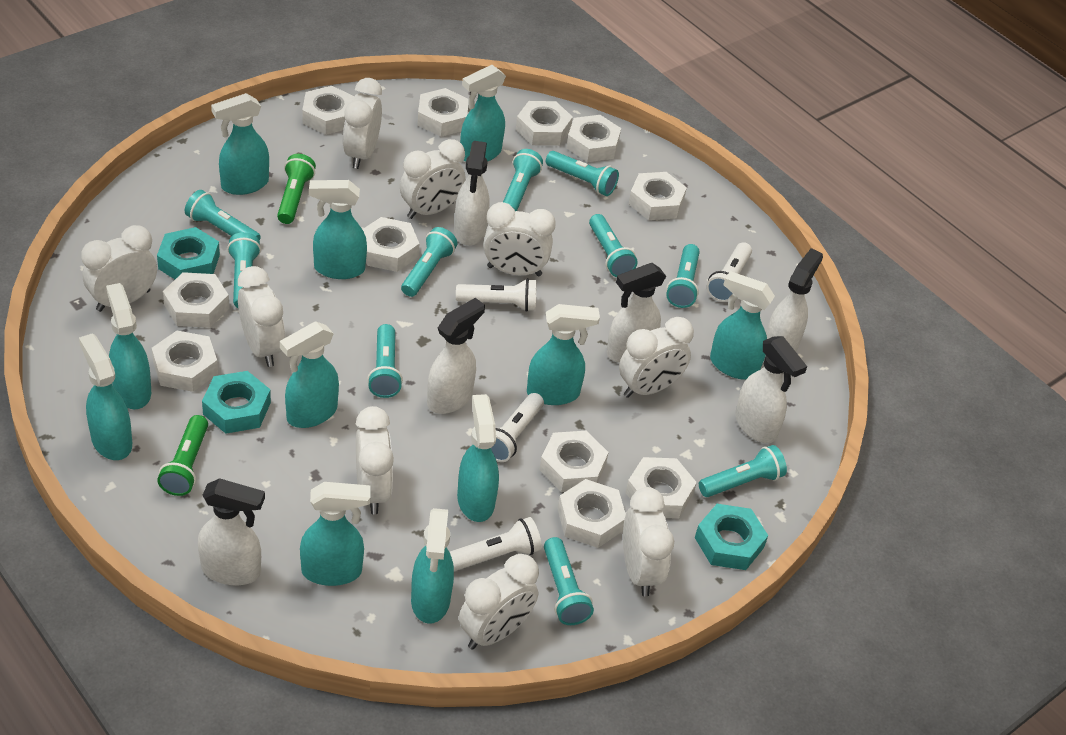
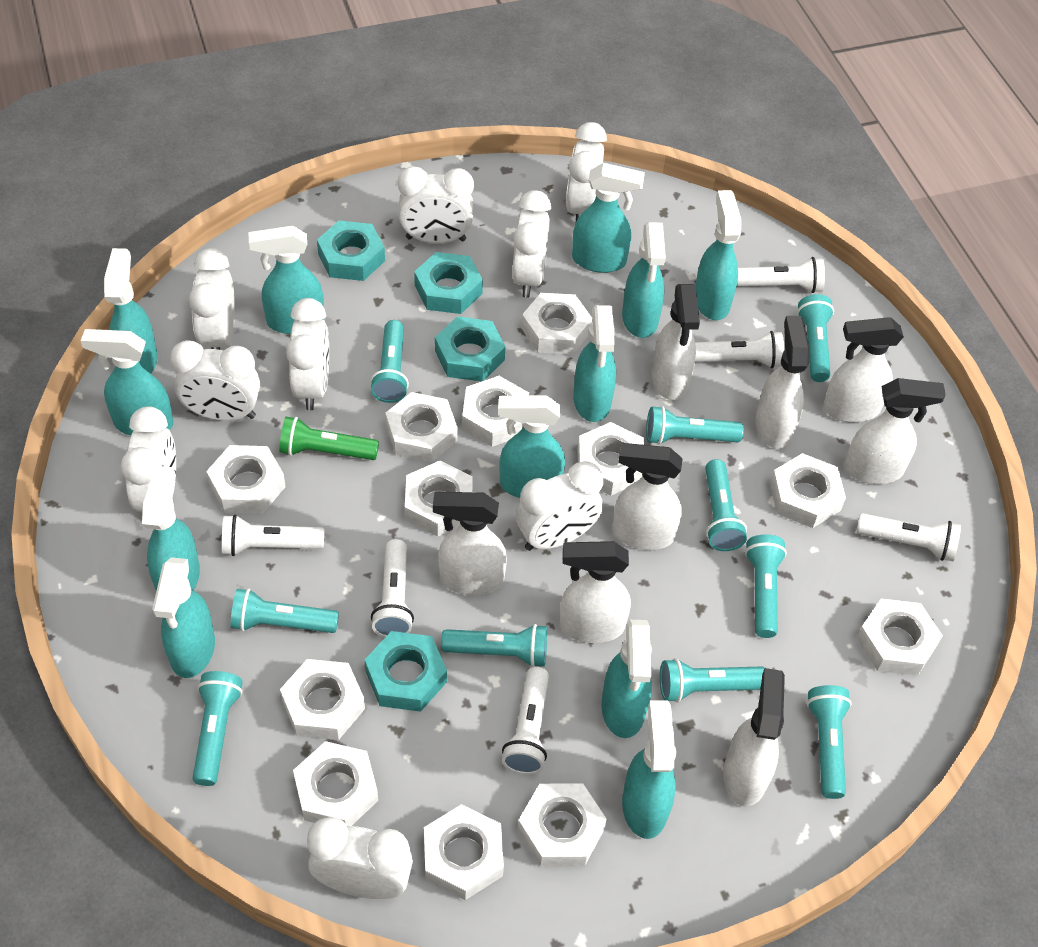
green flashlight: 2 -> 1
turquoise nut: 3 -> 4
turquoise spray bottle: 11 -> 12
white flashlight: 4 -> 6
white nut: 11 -> 12
white spray bottle: 6 -> 8

